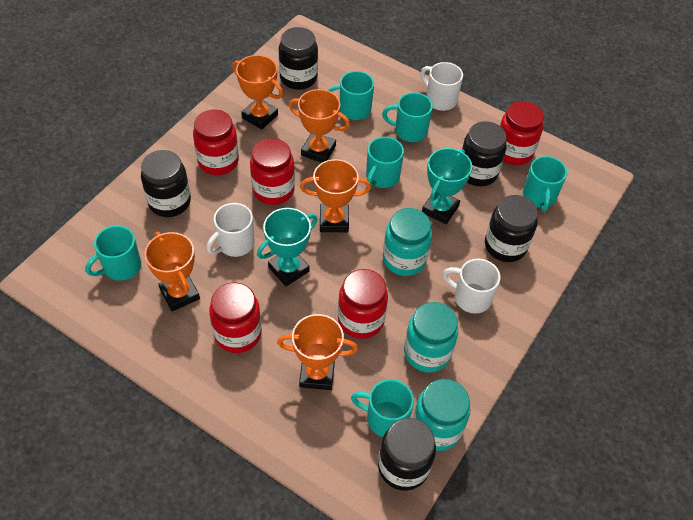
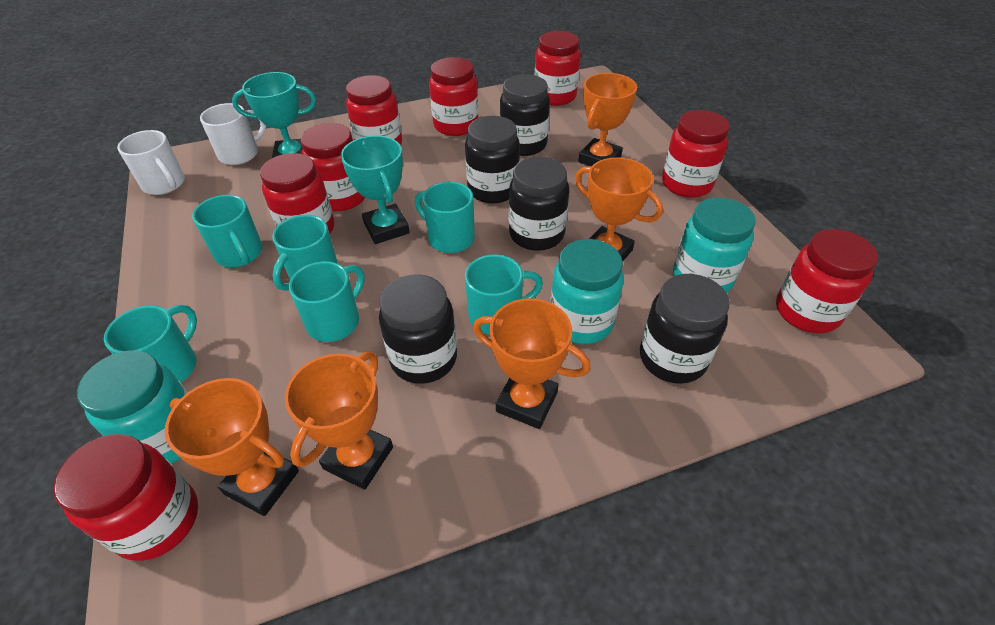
red jar: 5 -> 8
white mug: 3 -> 2

